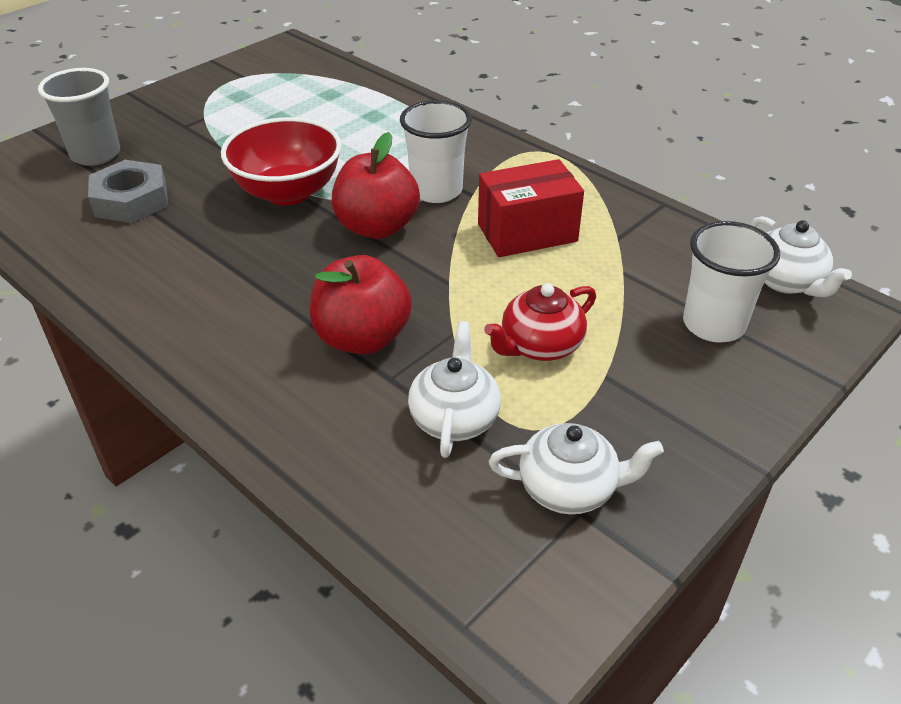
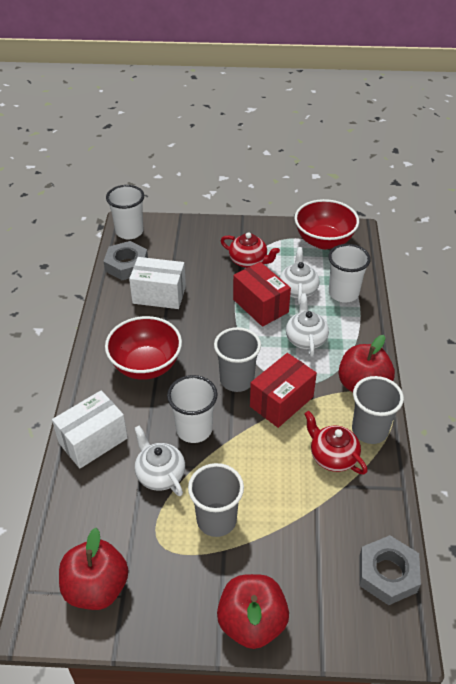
grey cup: 1 -> 3
grey nut: 1 -> 2
red apple: 2 -> 3
red bowl: 1 -> 2
red box: 1 -> 2
red teapot: 1 -> 2
white box: 0 -> 2
white cup: 2 -> 3

